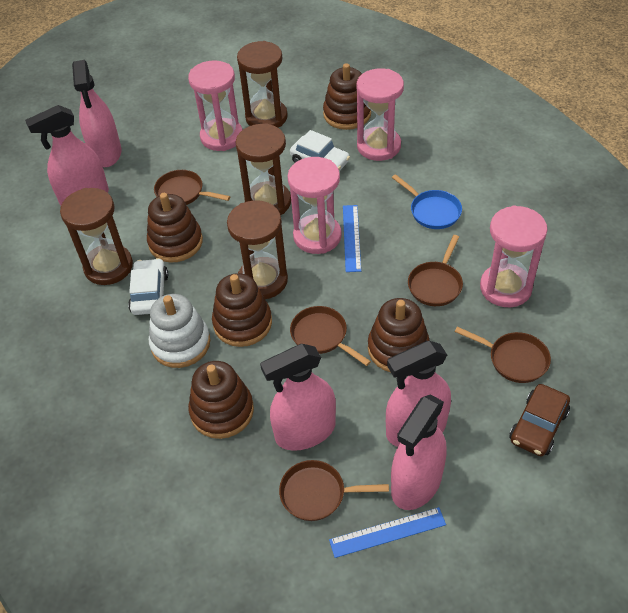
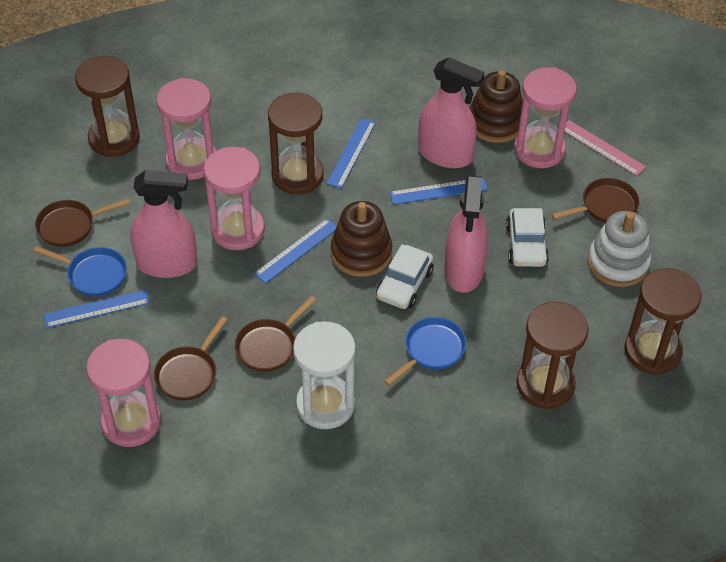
blue pan: 1 -> 2
blue ruler: 2 -> 4
brown car: 1 -> 0
brown pan: 5 -> 4
brown stacking toy: 5 -> 2
pink ruler: 0 -> 1
pink spray bottle: 5 -> 3
white hourglass: 0 -> 1

